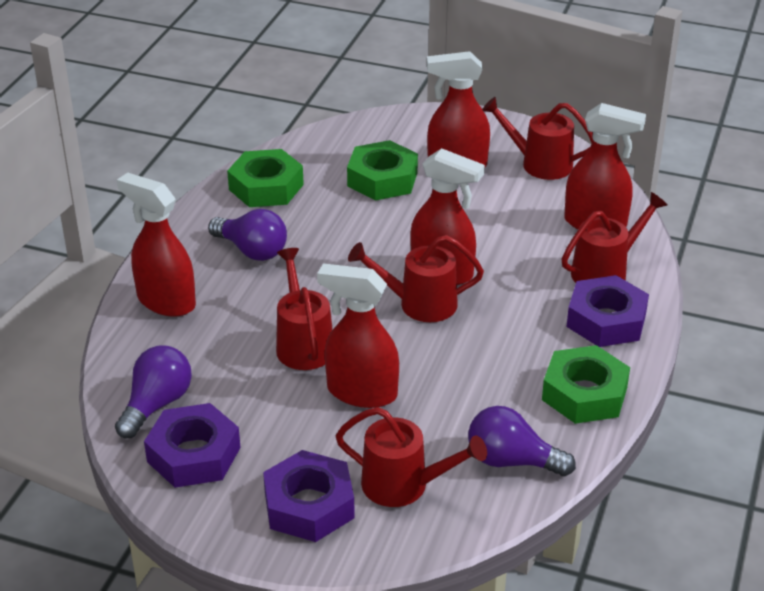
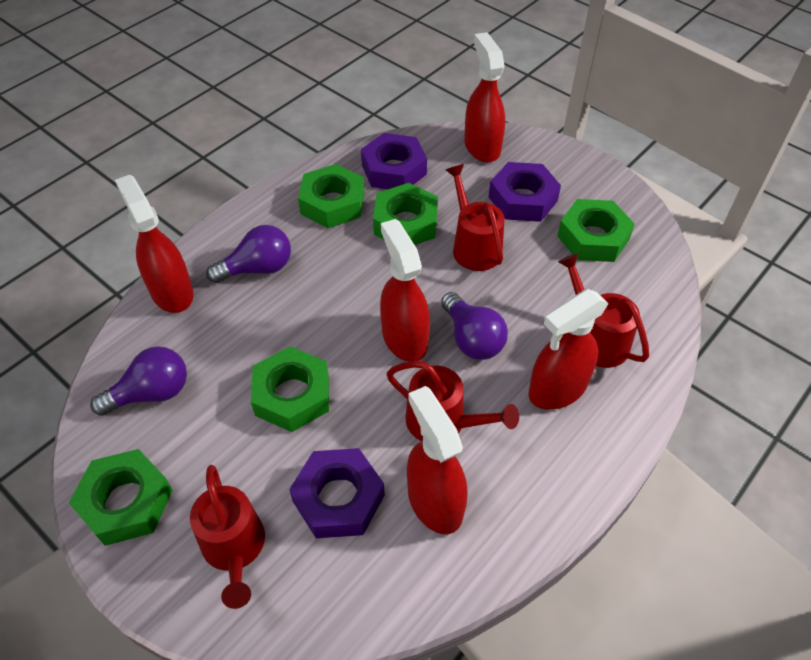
green nut: 3 -> 5
red watering can: 5 -> 4

